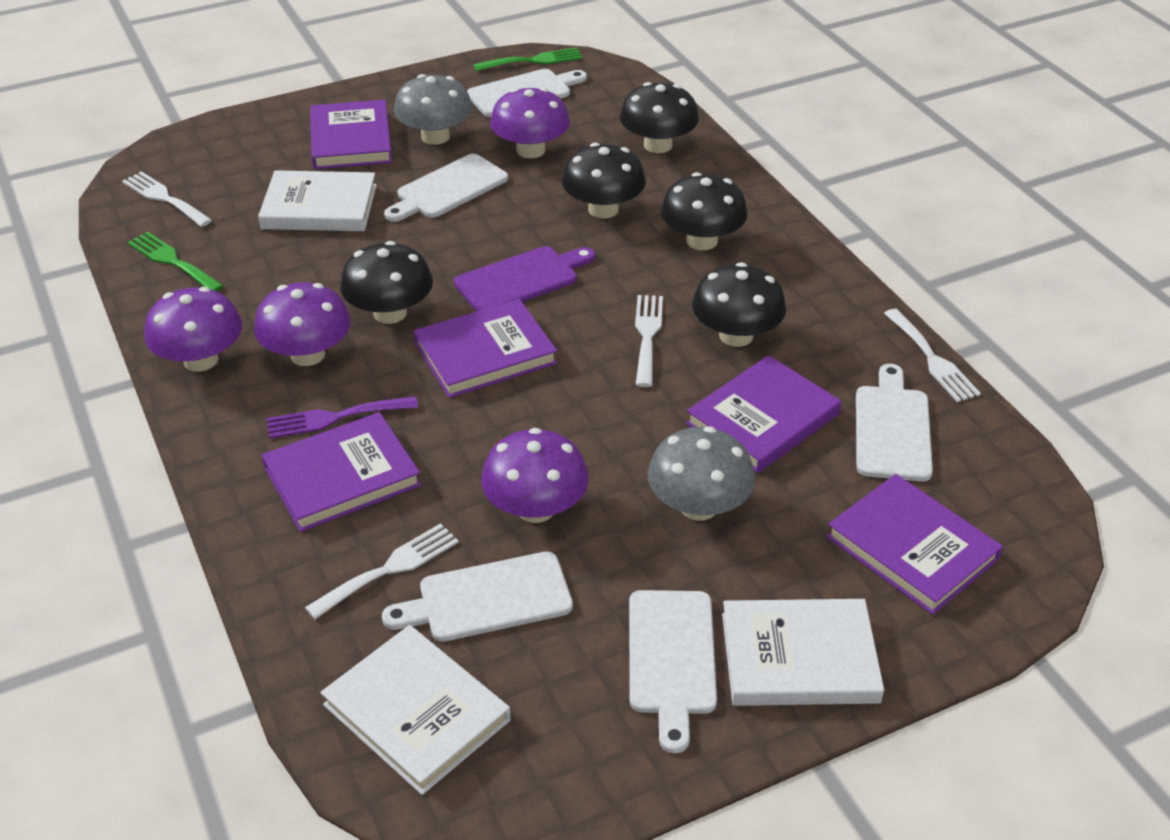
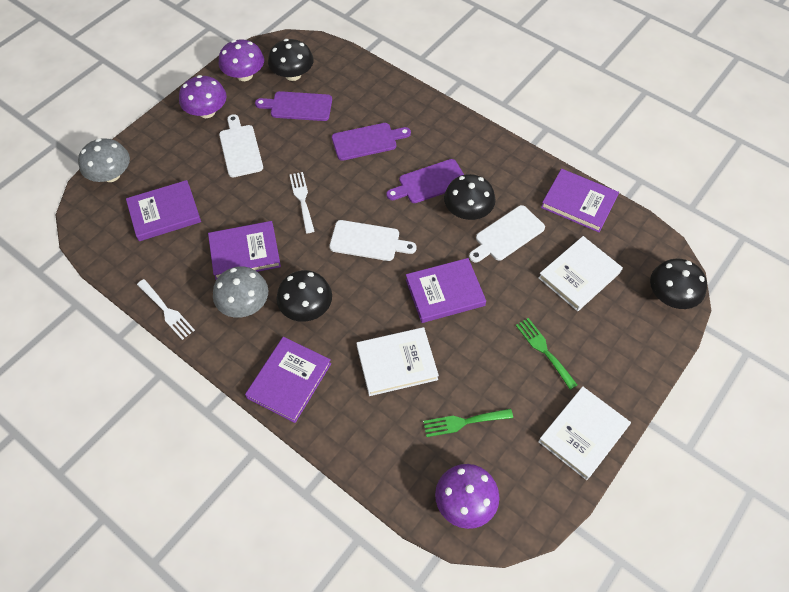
black mushroom: 5 -> 4
purple cutting board: 1 -> 3
purple fork: 1 -> 0
purple mushroom: 4 -> 3
white cutting board: 5 -> 3
white fork: 4 -> 2

